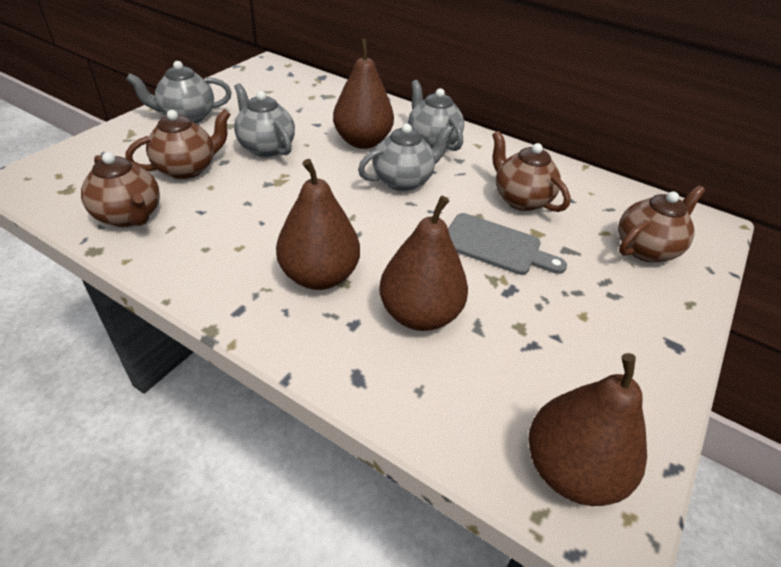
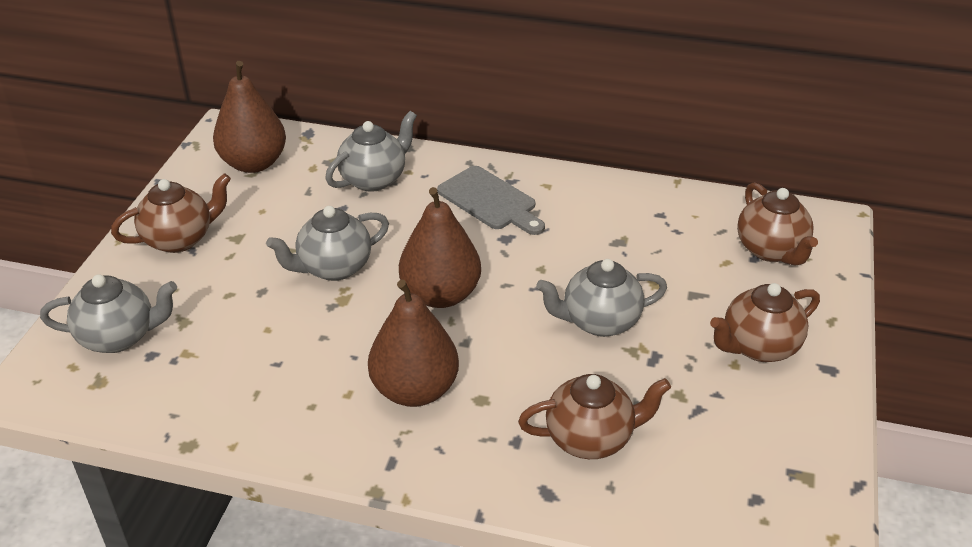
brown pear: 4 -> 3

